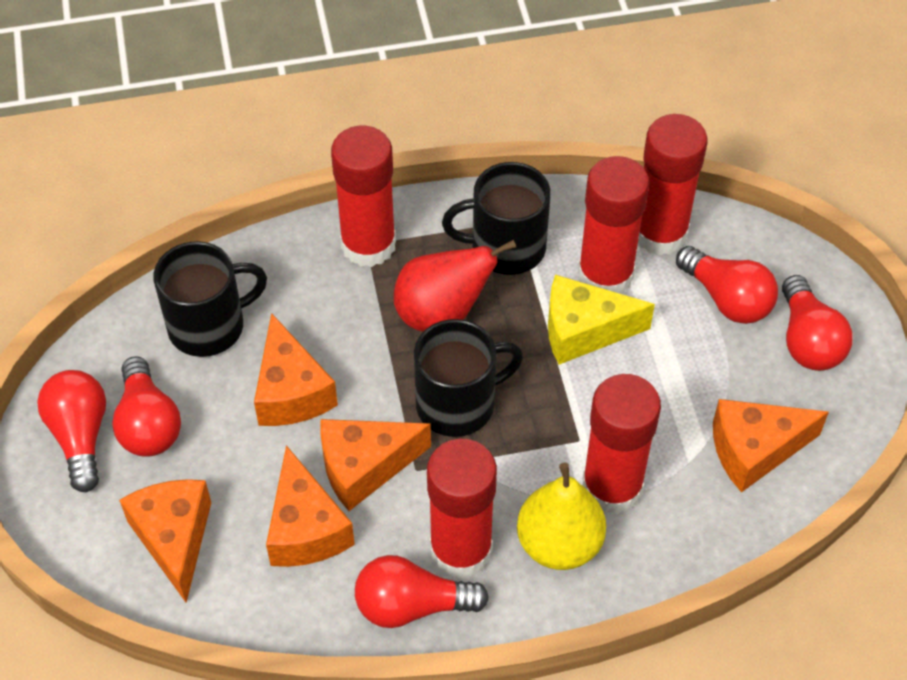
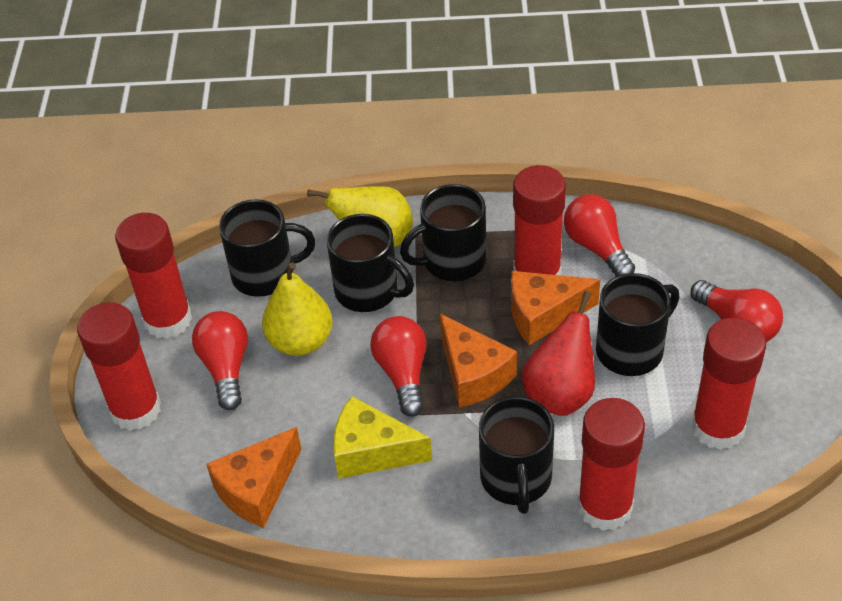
black mug: 3 -> 5
orange cheese: 5 -> 3
red light bulb: 5 -> 4
yellow pear: 1 -> 2

